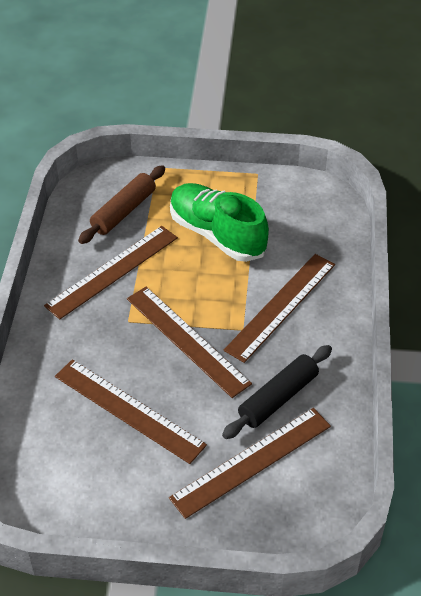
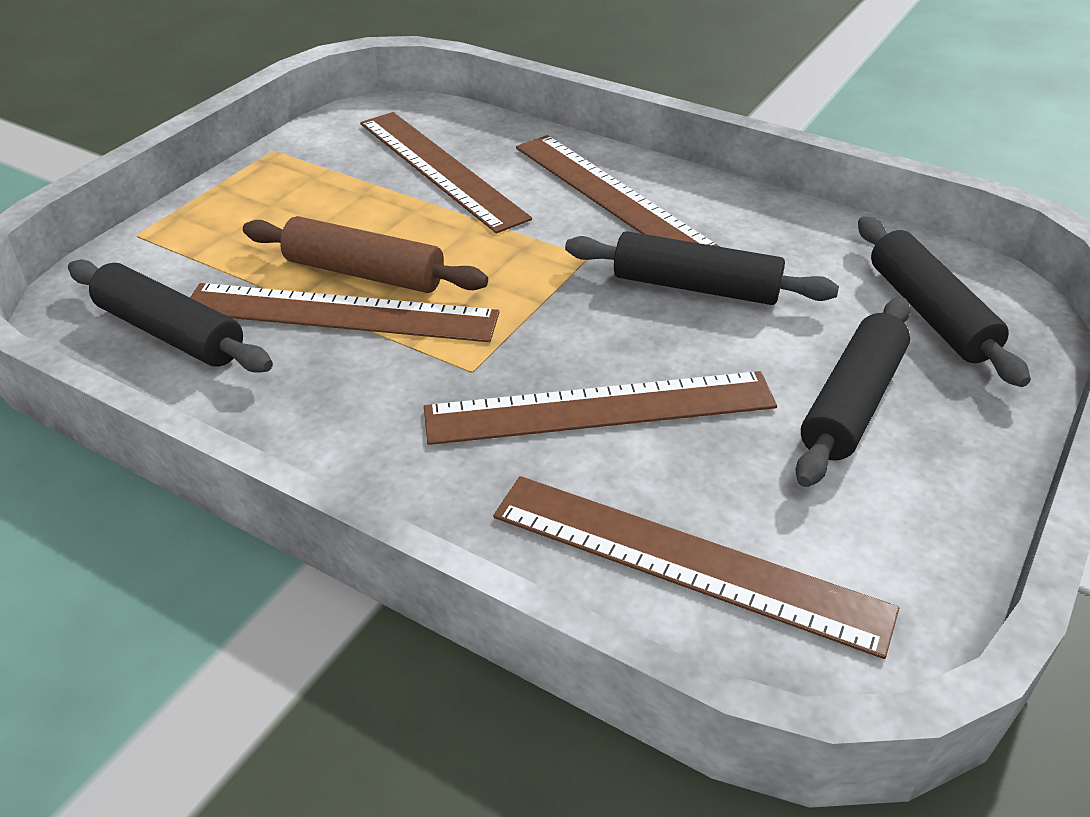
black rolling pin: 1 -> 4
green shoe: 1 -> 0

